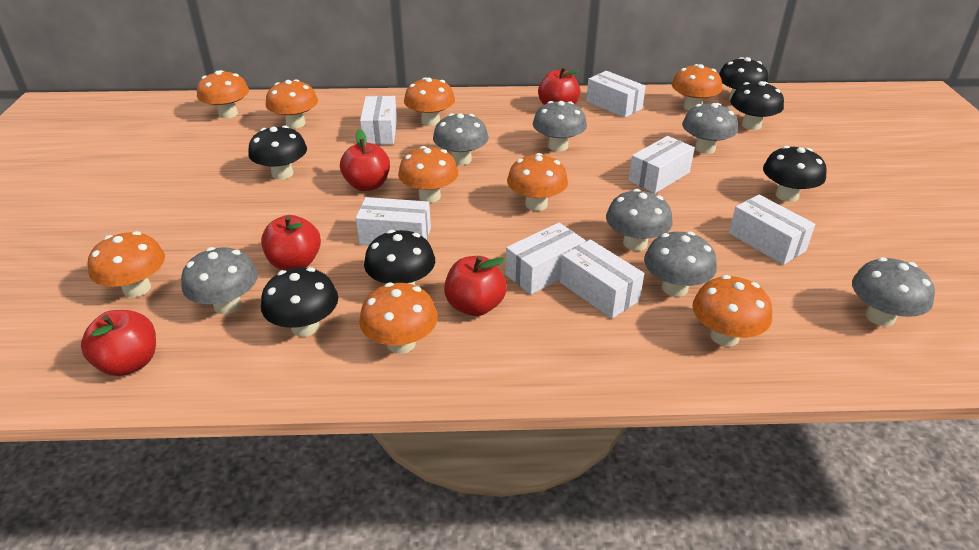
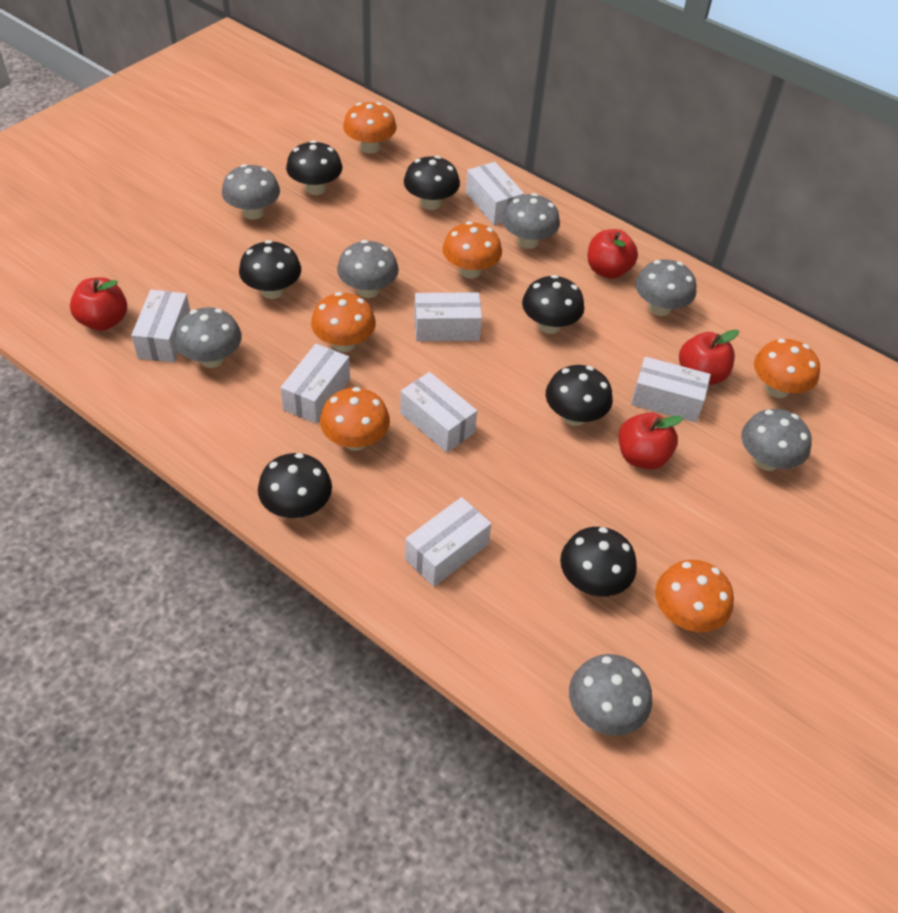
black mushroom: 6 -> 7
orange mushroom: 9 -> 6
red apple: 5 -> 4

